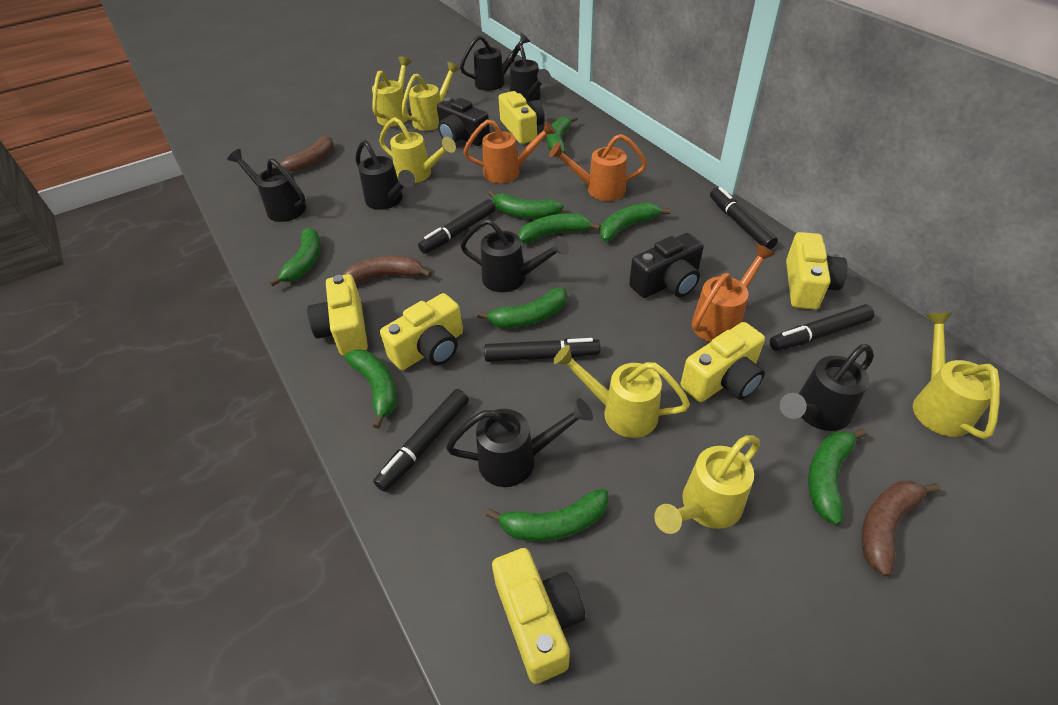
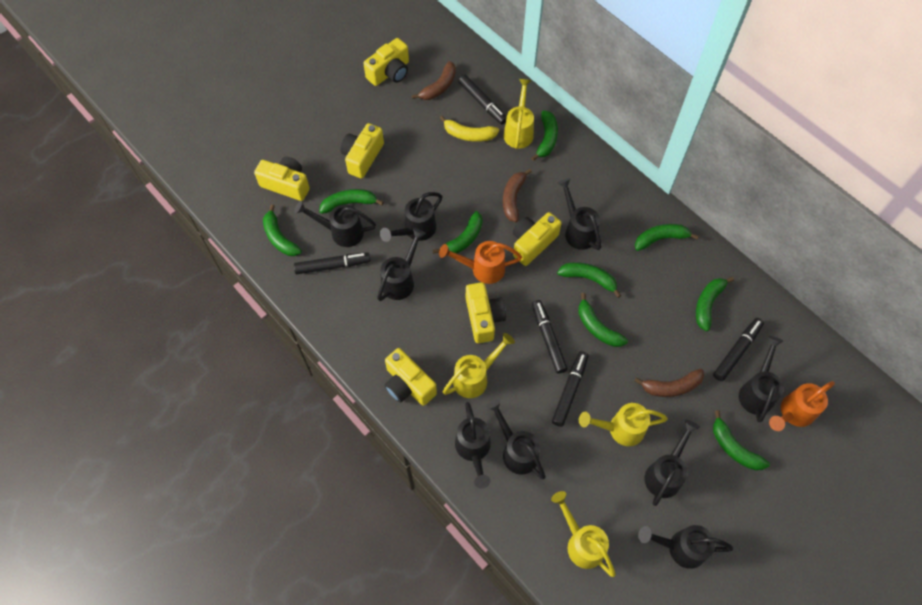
black camera: 2 -> 0
black watering can: 7 -> 9
orange watering can: 3 -> 2
yellow banana: 0 -> 1
yellow watering can: 6 -> 4

